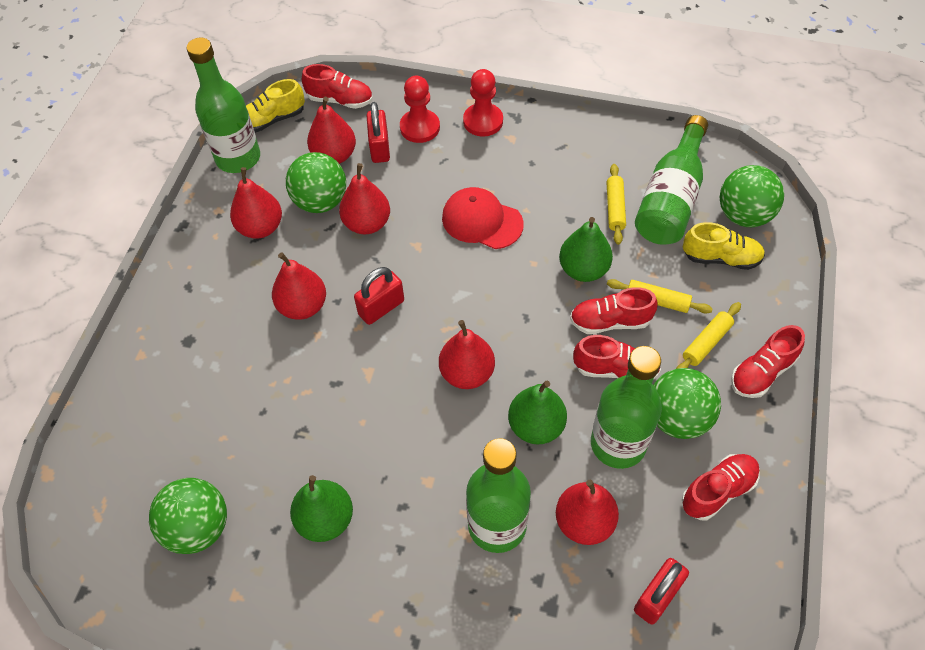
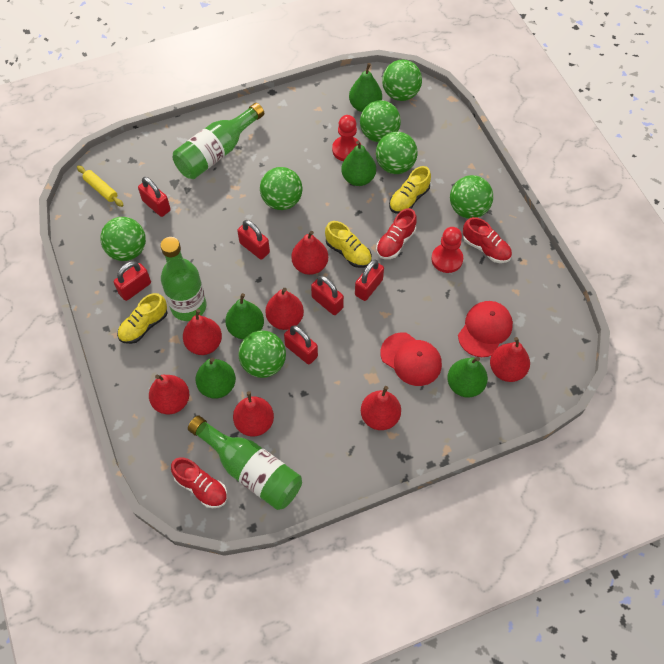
green ball: 4 -> 7
green bottle: 4 -> 3
green pear: 3 -> 5
red cap: 1 -> 2
red padlock: 3 -> 6
red pear: 6 -> 7
red shoe: 5 -> 3
yellow rolling pin: 3 -> 1
yellow shoe: 2 -> 3

